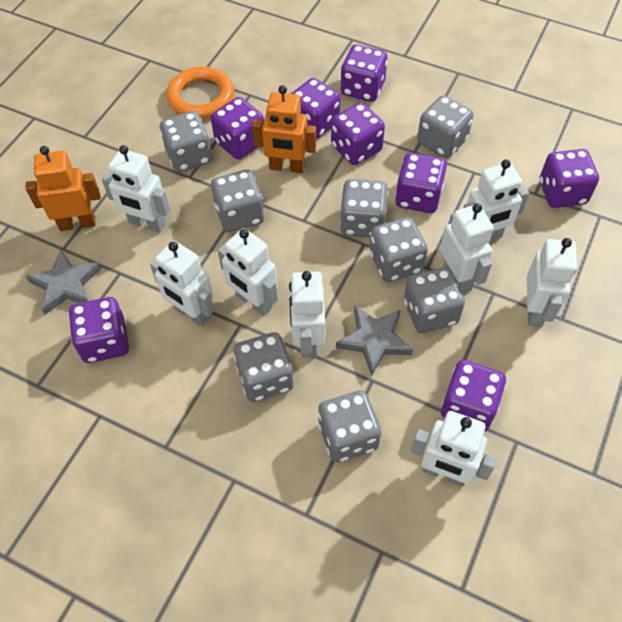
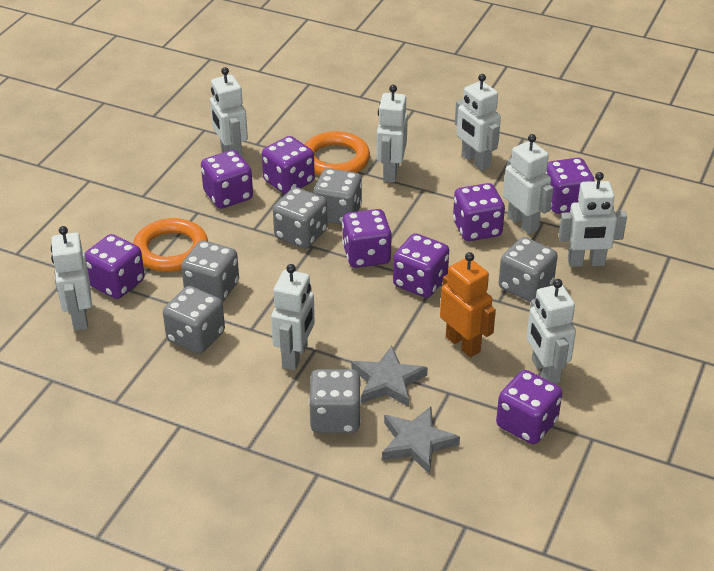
grey dice: 8 -> 6
orange ring: 1 -> 2
orange robot: 2 -> 1

